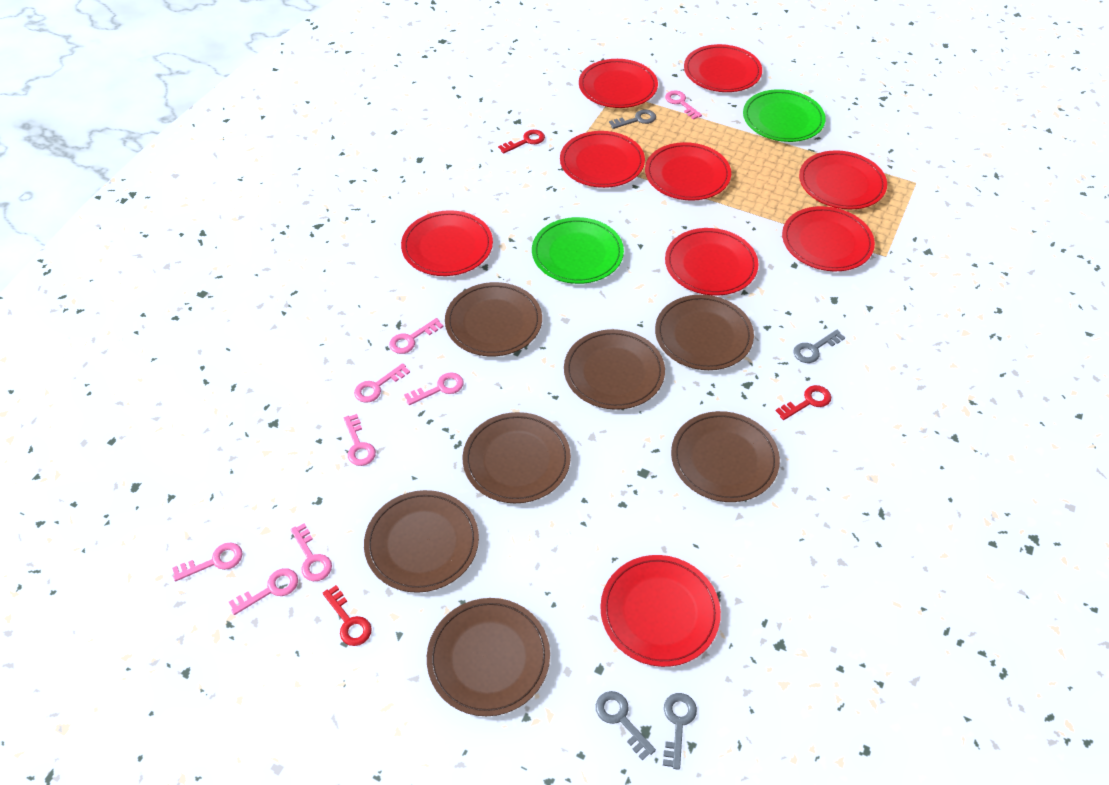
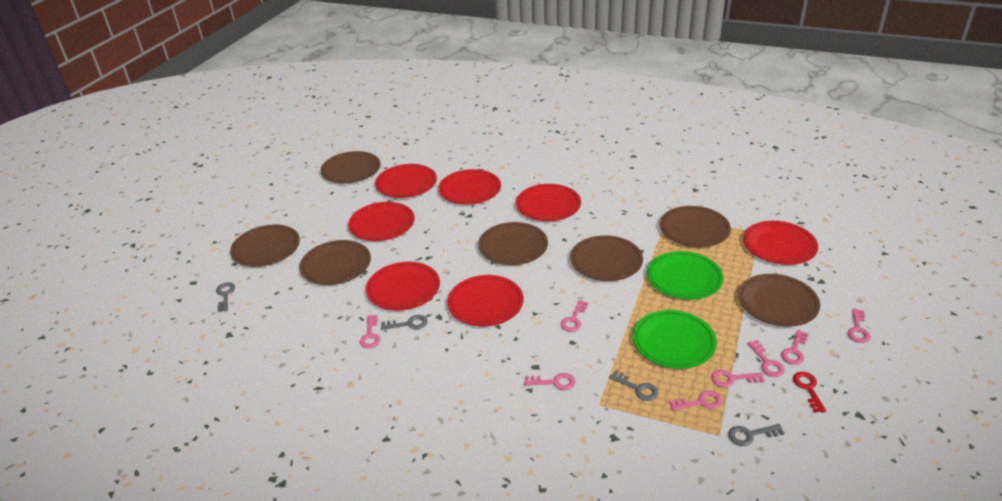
red key: 3 -> 1
red plate: 9 -> 7

